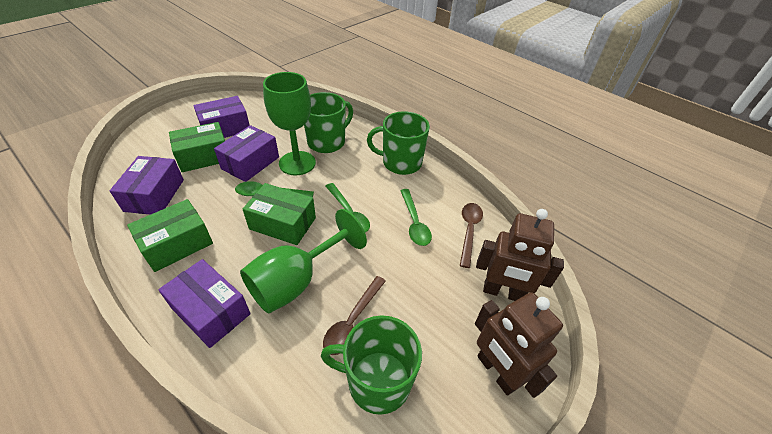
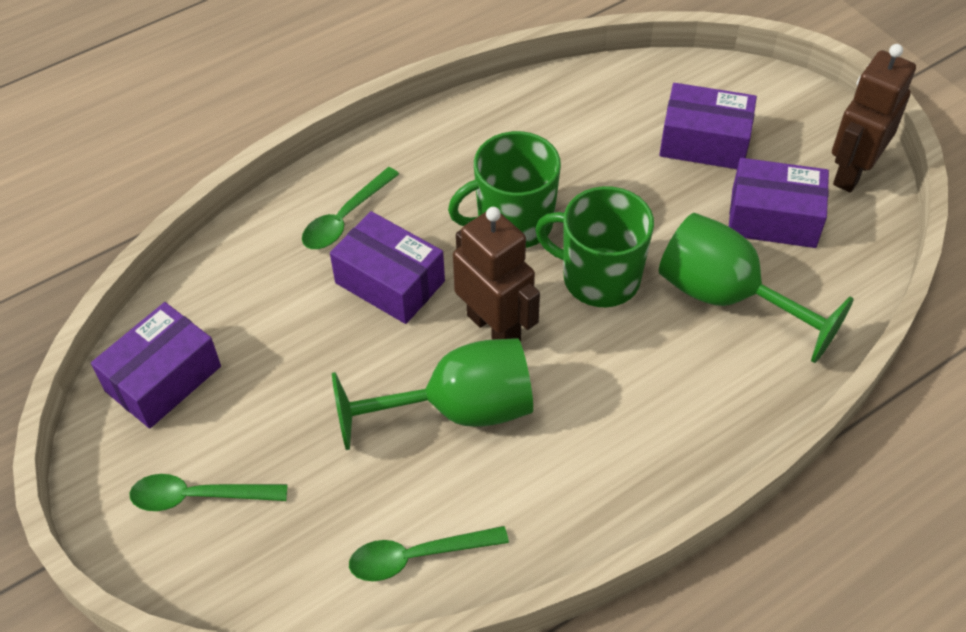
brown spoon: 2 -> 0
green box: 3 -> 0
green mug: 3 -> 2

